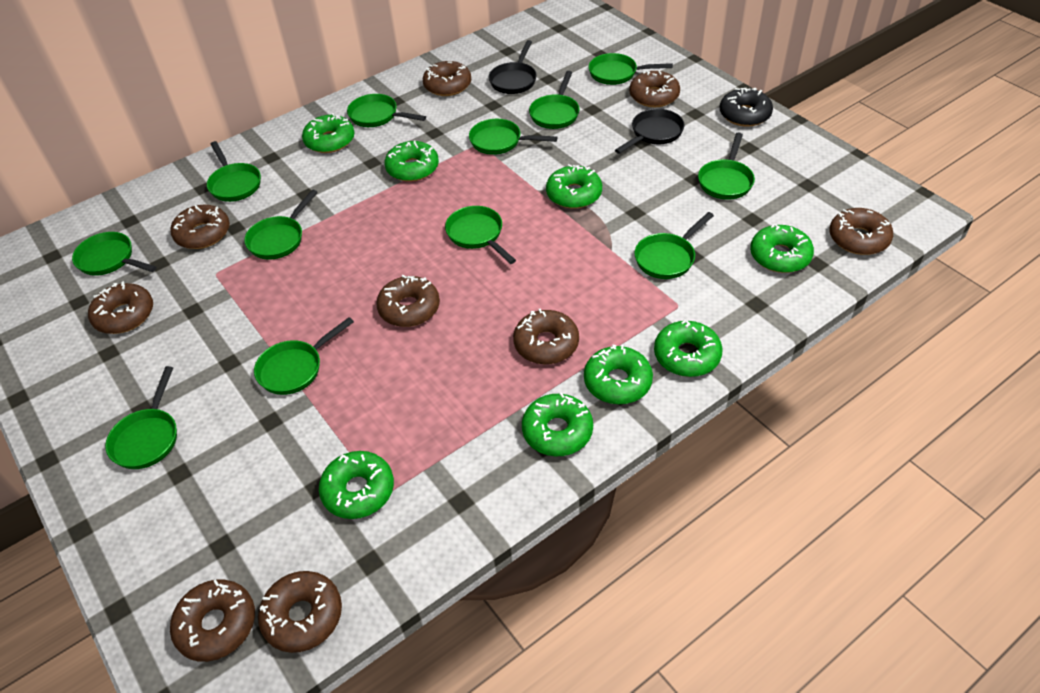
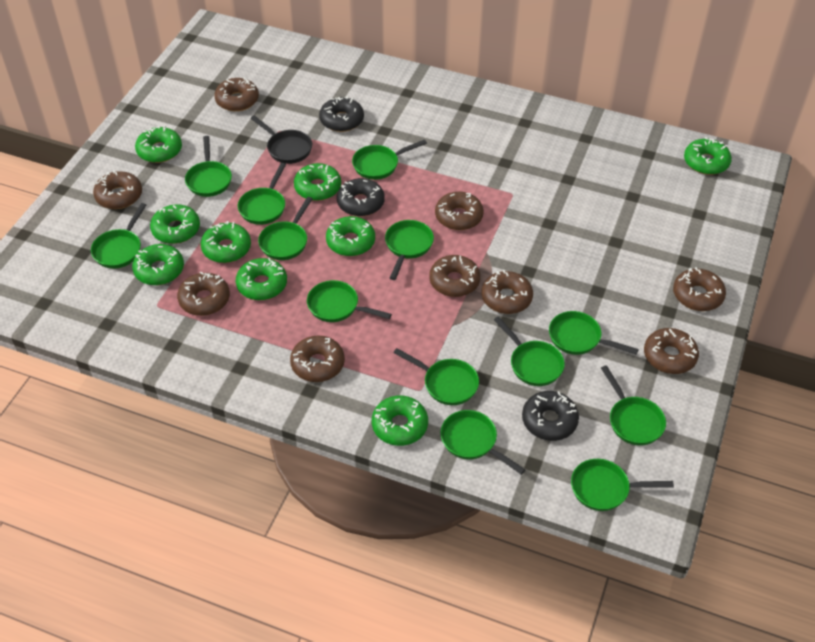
black donut: 1 -> 3
black pan: 2 -> 1
green donut: 8 -> 9
green pan: 12 -> 13

